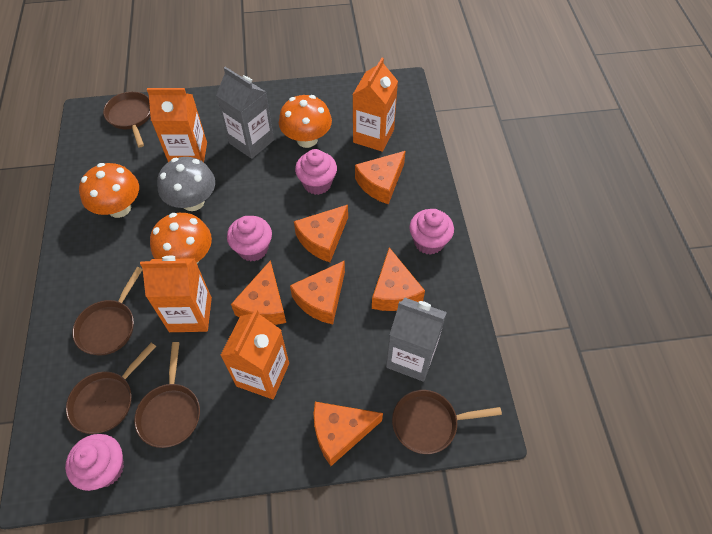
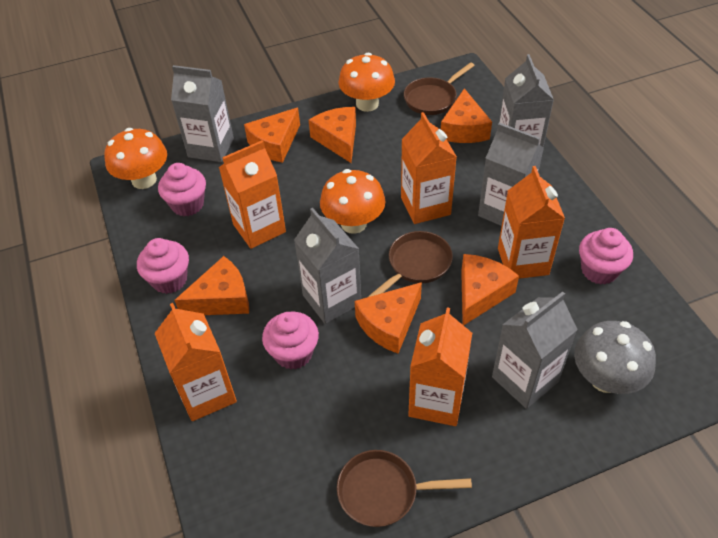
brown pan: 5 -> 3
grey carton: 2 -> 5
orange carton: 4 -> 5

